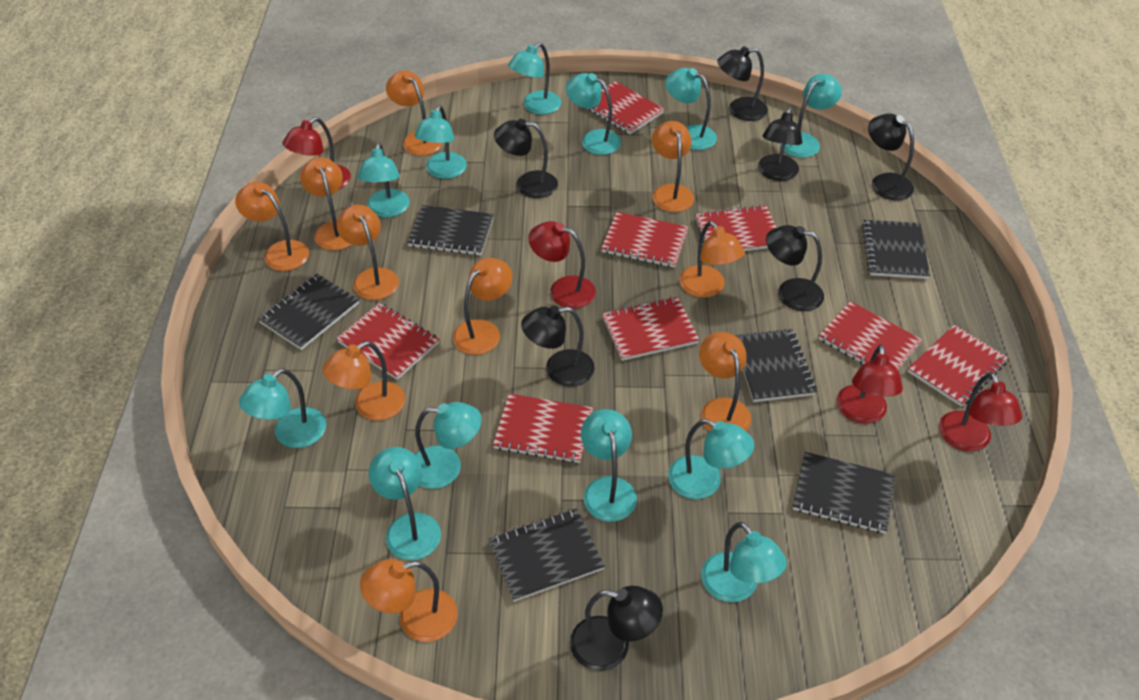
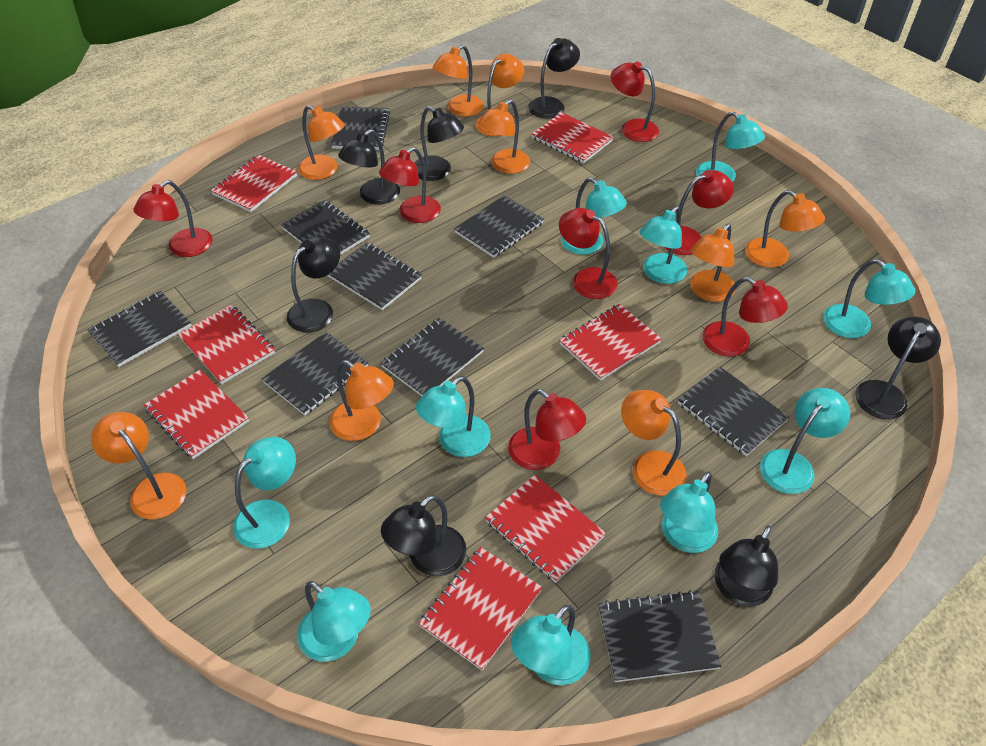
black notebook: 6 -> 9
orange lamp: 10 -> 9
red lamp: 4 -> 7
red notebook: 8 -> 7
turquoise lamp: 12 -> 10

